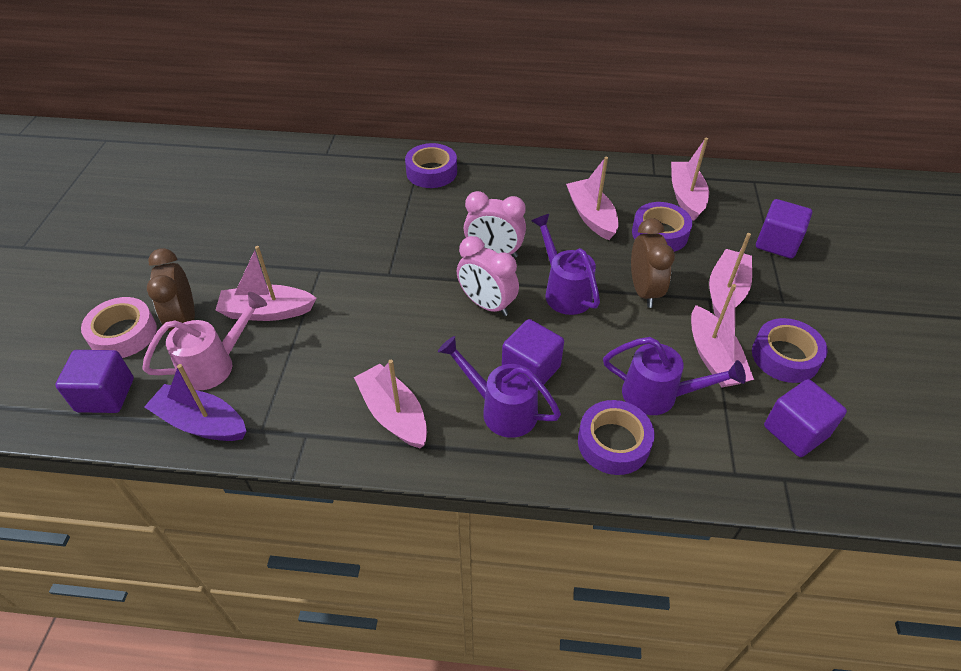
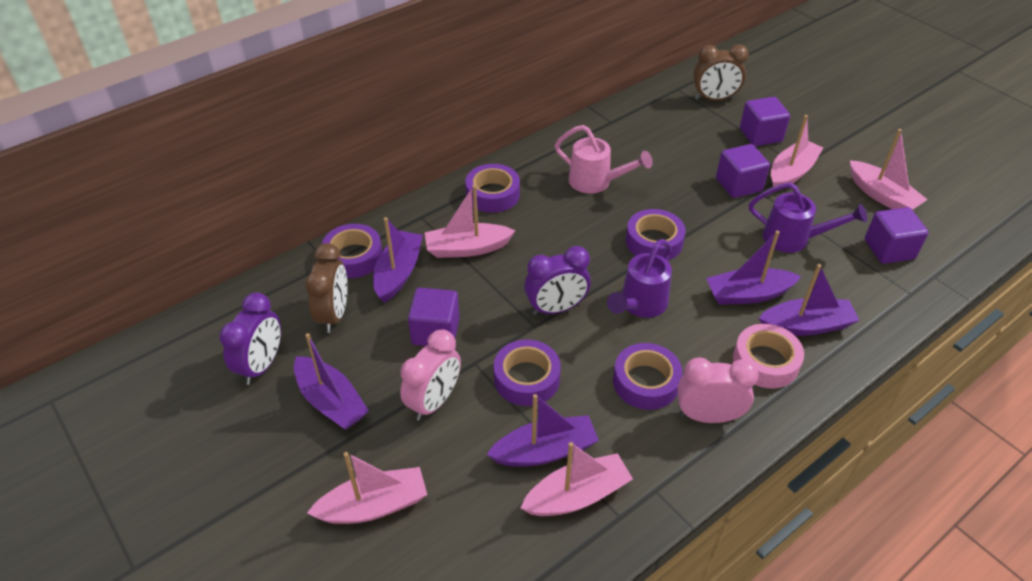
pink boat: 6 -> 5
purple boat: 1 -> 5
purple clock: 0 -> 2
purple tape: 4 -> 5
purple watering can: 3 -> 2

